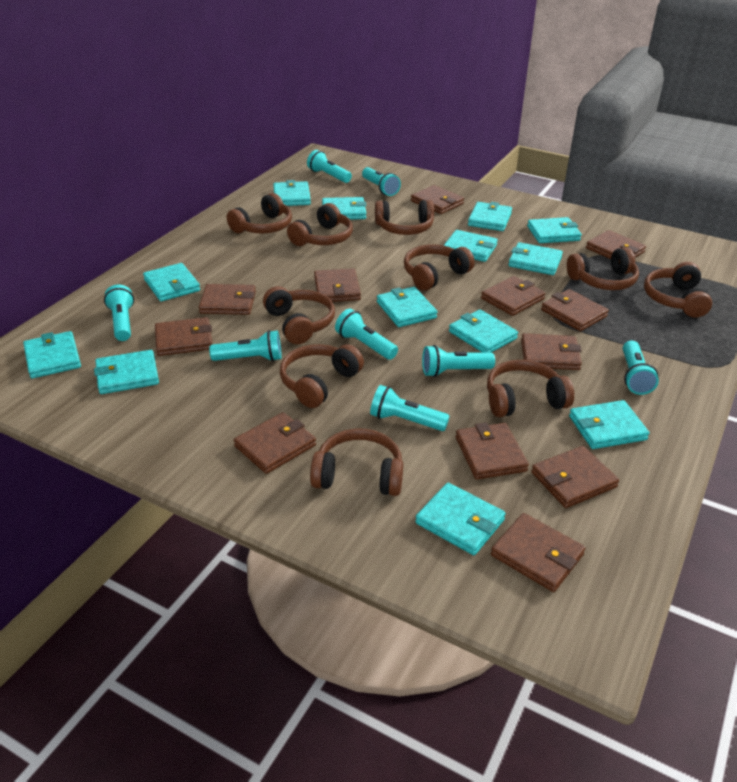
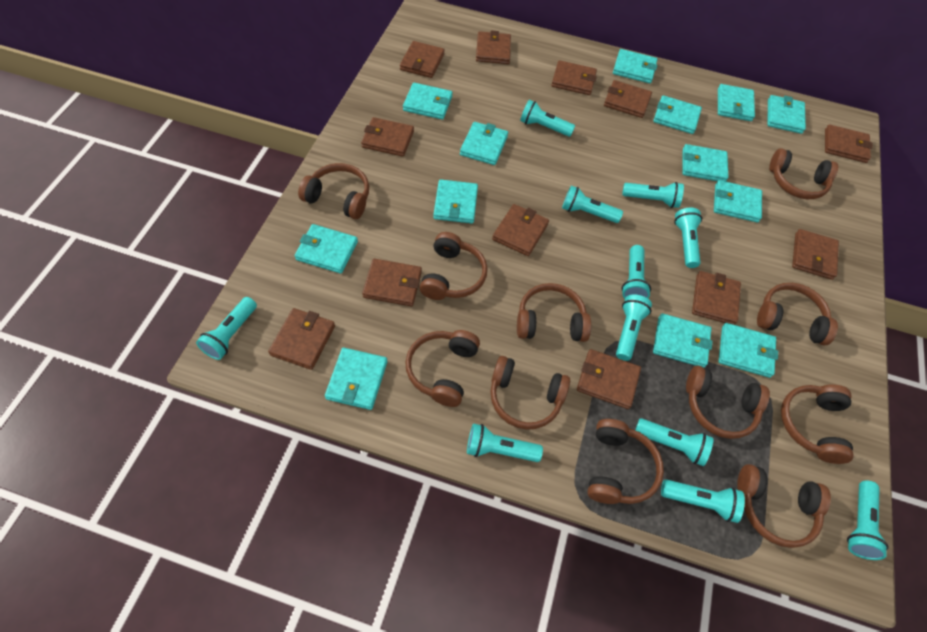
brown headphones: 10 -> 11
turquoise flashlight: 8 -> 11

